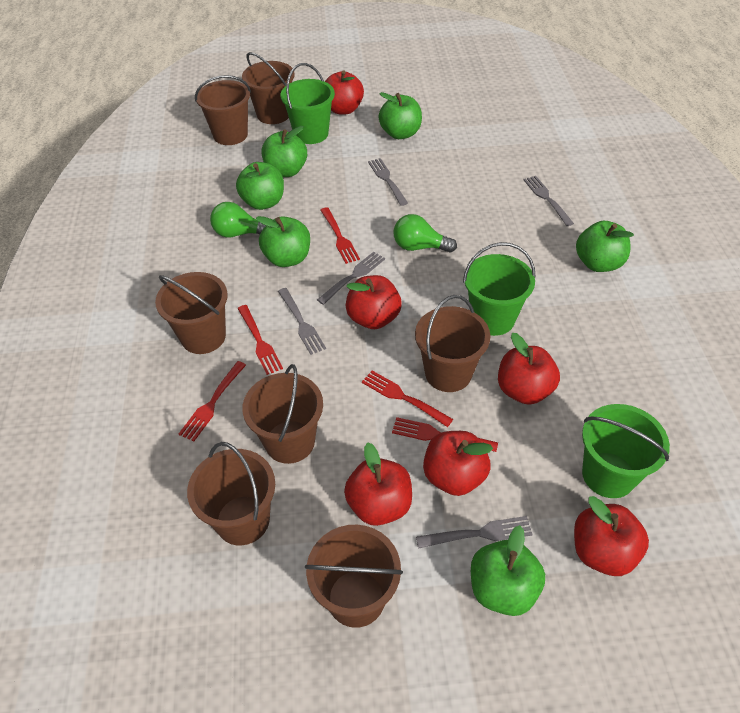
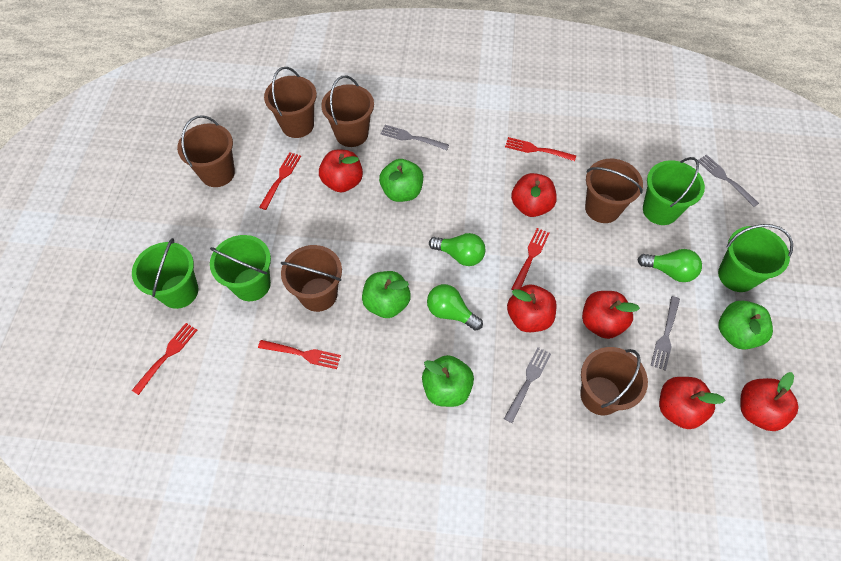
brown bucket: 7 -> 6
green apple: 6 -> 4
green bucket: 3 -> 4
green light bulb: 2 -> 3
grey fork: 5 -> 4

